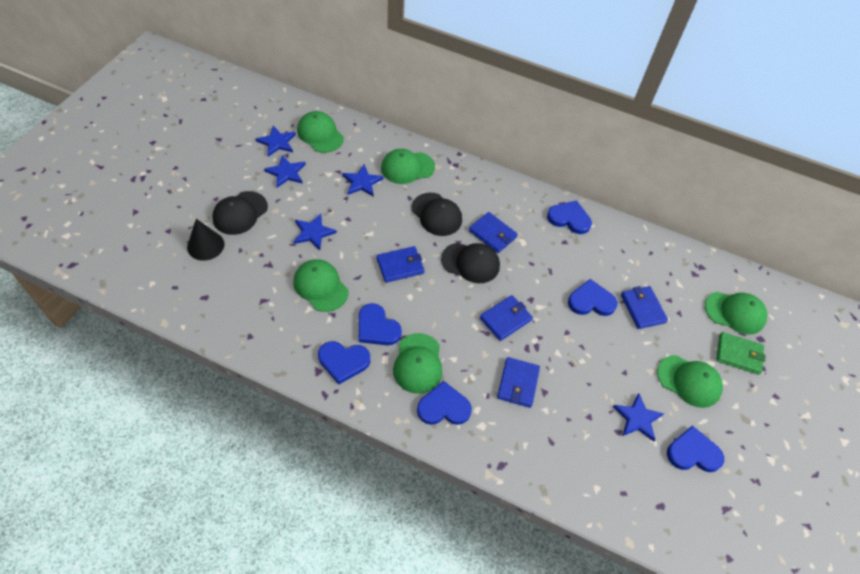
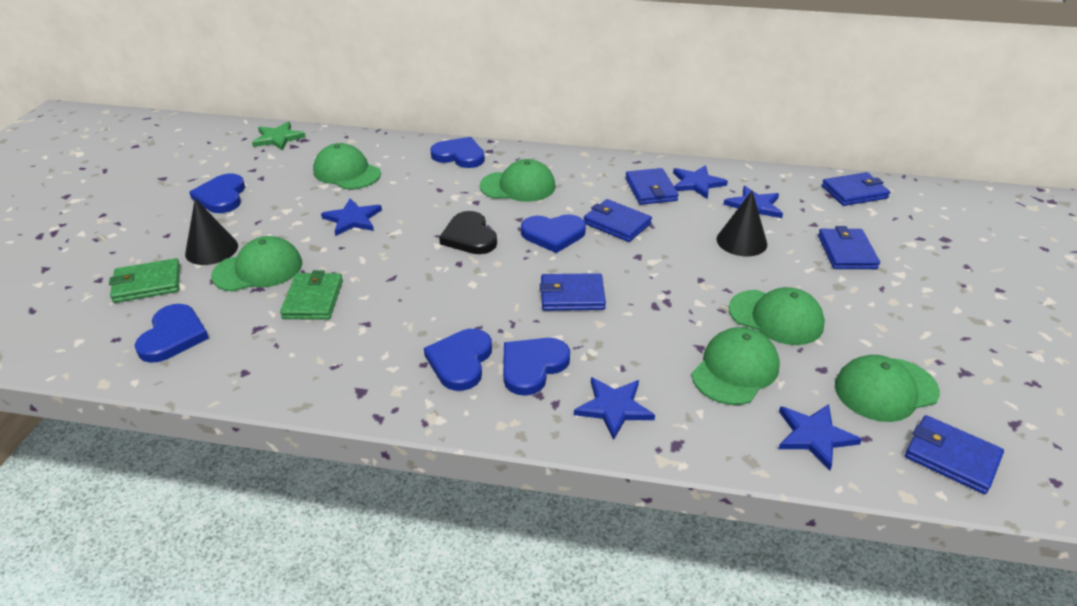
black cap: 3 -> 0
black cone: 1 -> 2
black heart: 0 -> 1
blue wallet: 5 -> 6
green star: 0 -> 1
green wallet: 1 -> 2

